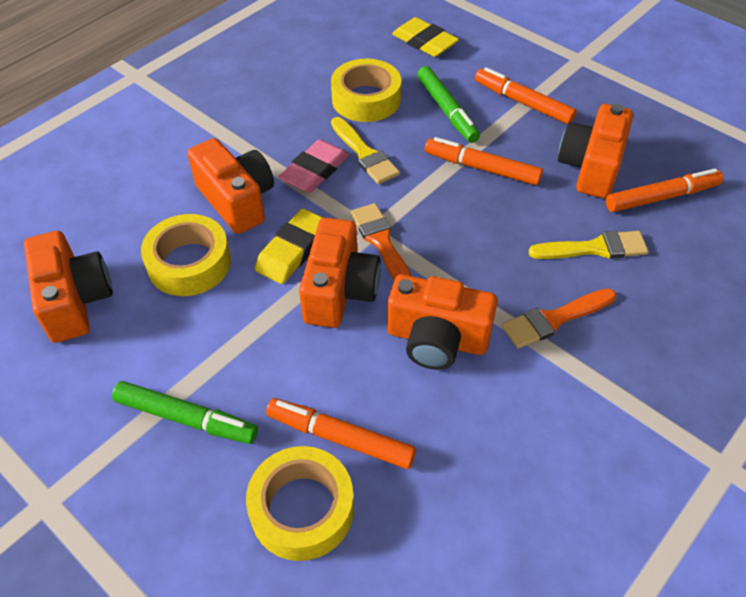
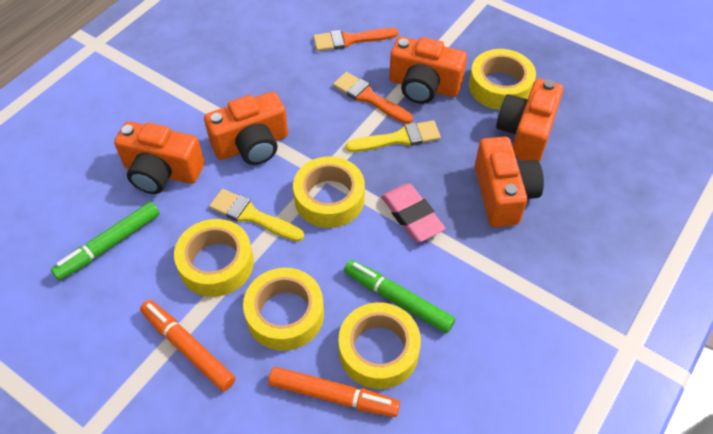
orange marker: 4 -> 2
yellow eraser: 2 -> 0
yellow tape: 3 -> 5

